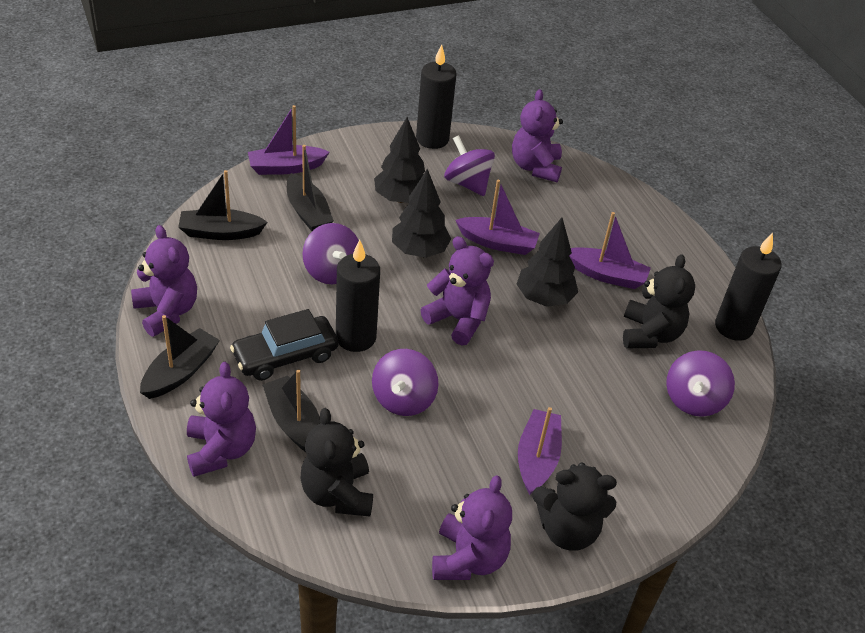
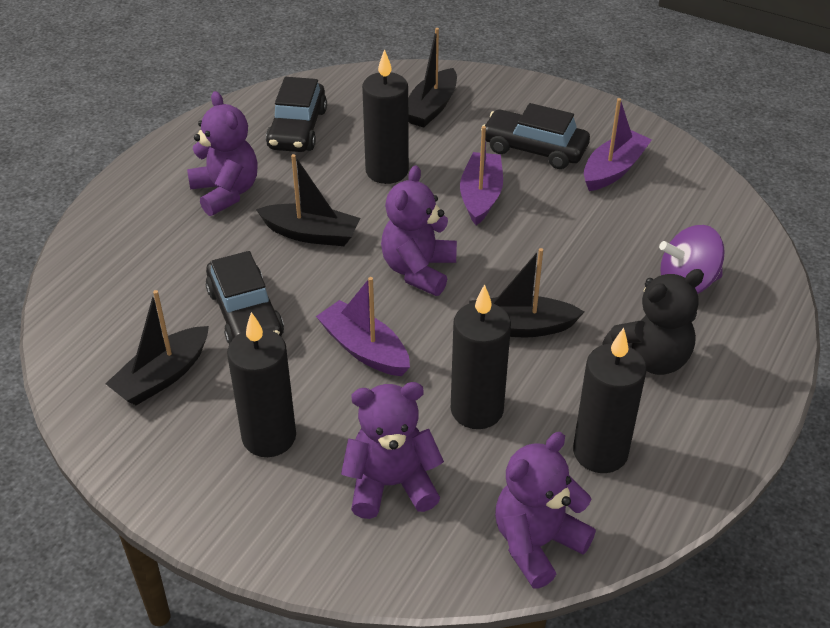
black candle: 3 -> 4
black car: 1 -> 3
black teddy bear: 3 -> 1
black tree: 3 -> 0
purple boat: 4 -> 3
purple spinning top: 4 -> 1
purple teddy bear: 5 -> 4

